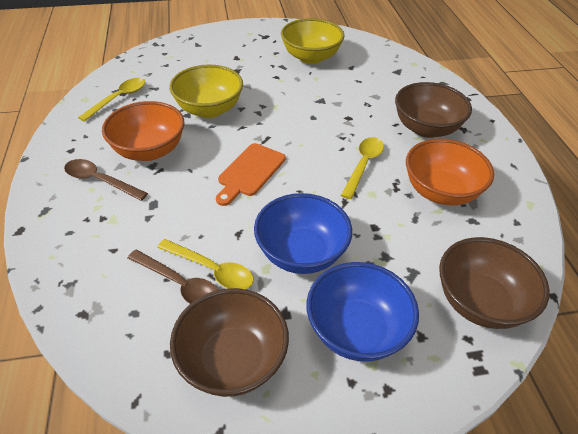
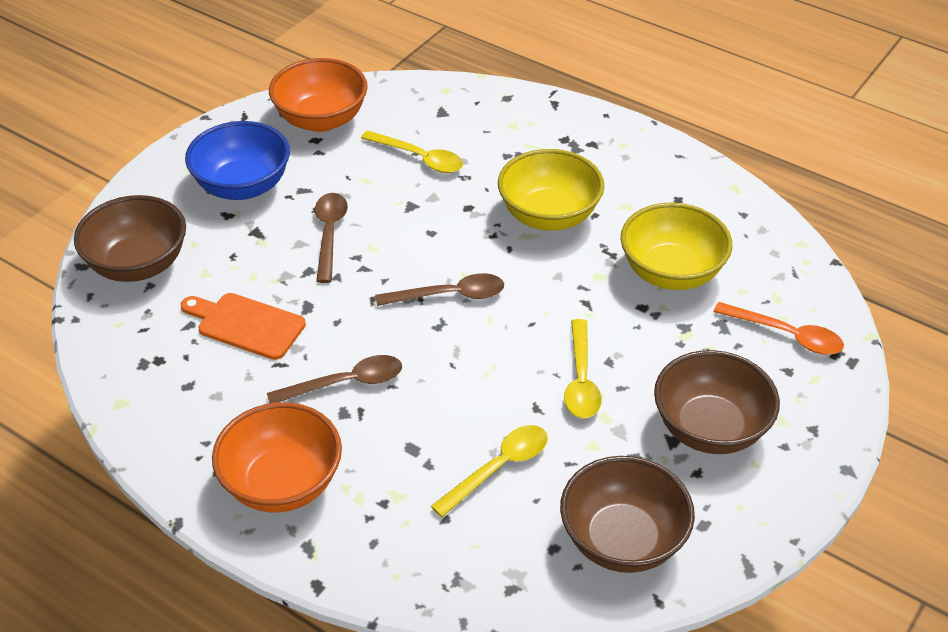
blue bowl: 2 -> 1
brown spoon: 2 -> 3
orange spoon: 0 -> 1

